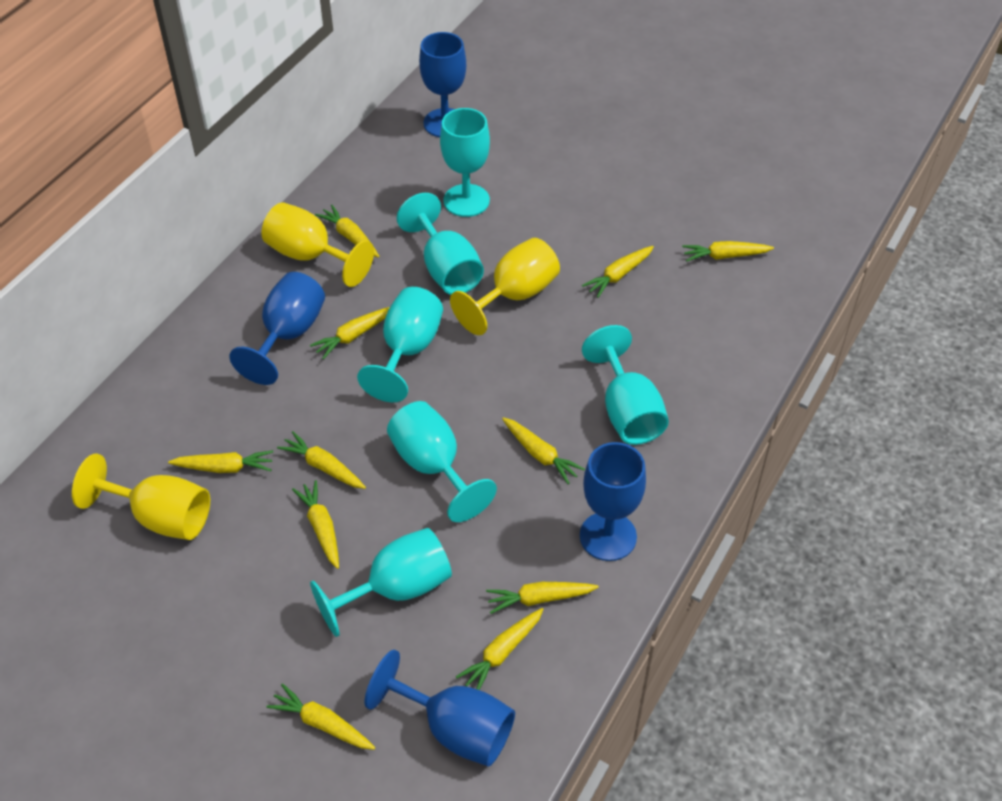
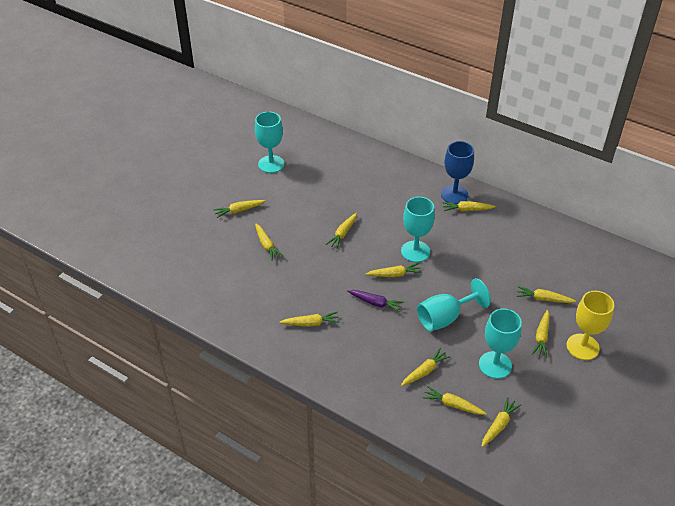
blue goblet: 4 -> 1
purple carrot: 0 -> 1
turquoise goblet: 6 -> 4
yellow goblet: 3 -> 1

